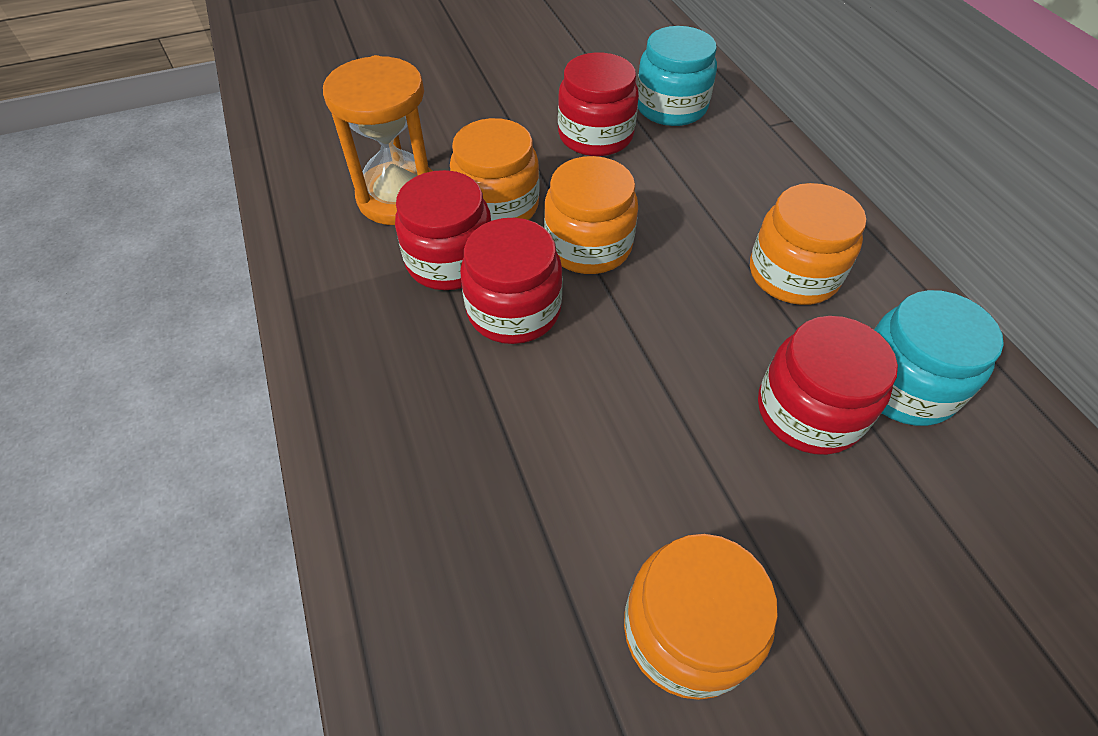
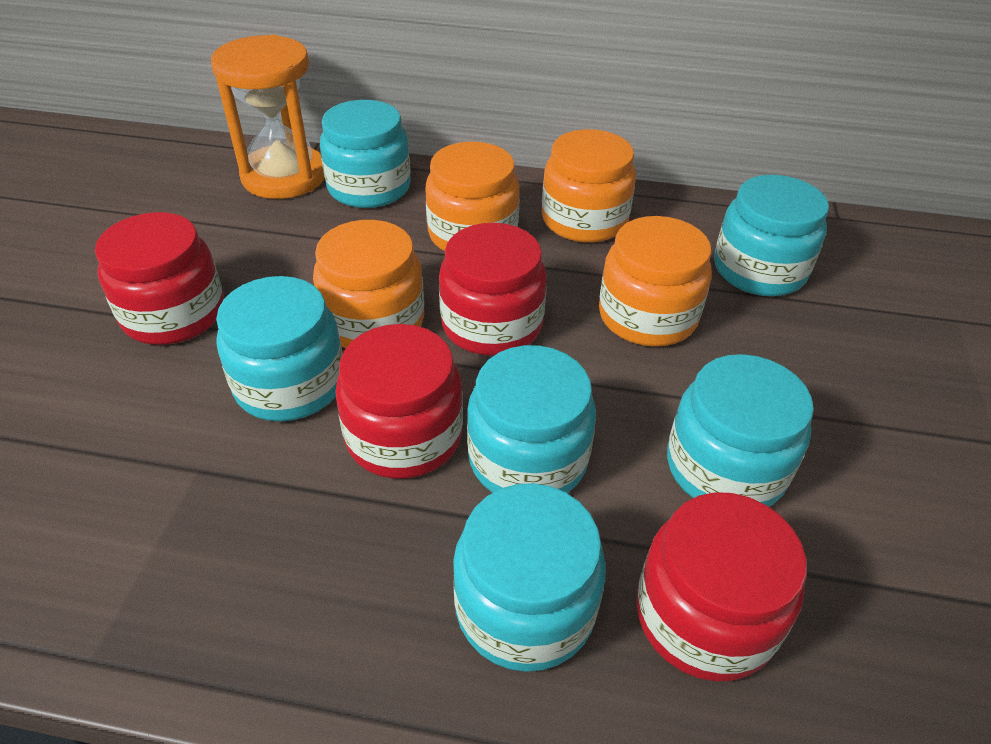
turquoise jar: 2 -> 6

